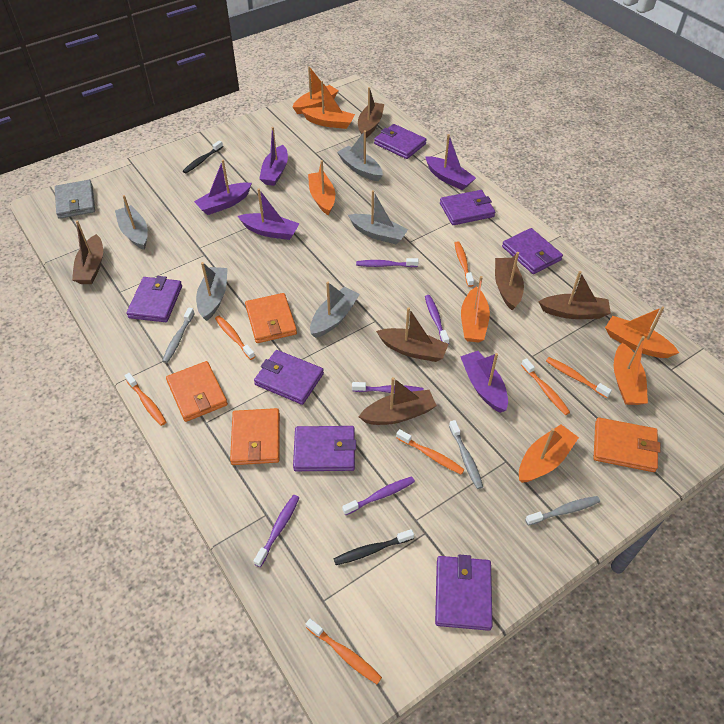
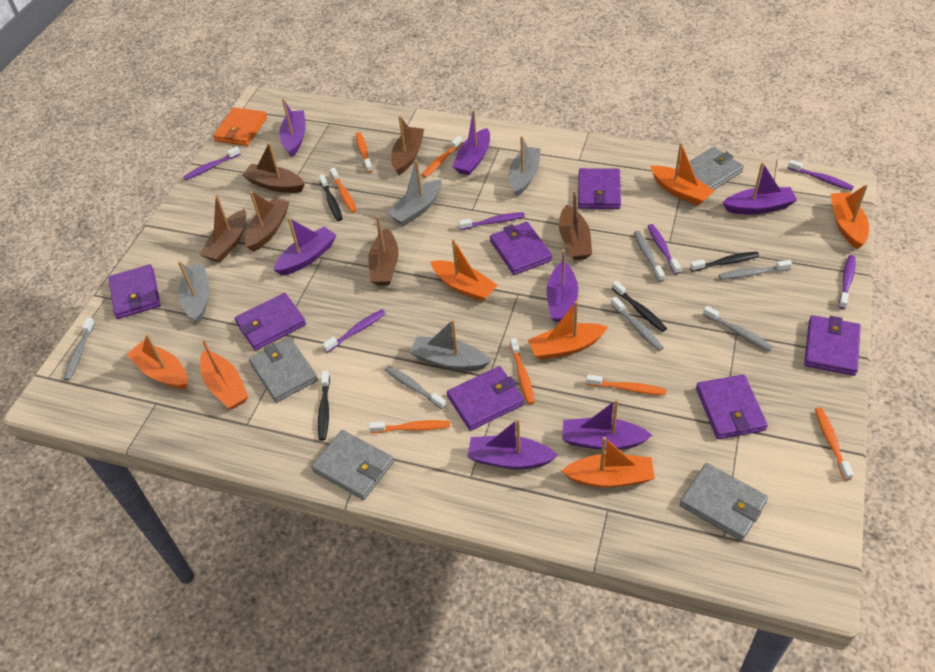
black toothbrush: 2 -> 4
grey boat: 5 -> 4
grey toothbrush: 3 -> 6
grey wallet: 1 -> 4
orange wallet: 4 -> 1
purple boat: 5 -> 7
purple toothbrush: 5 -> 6

